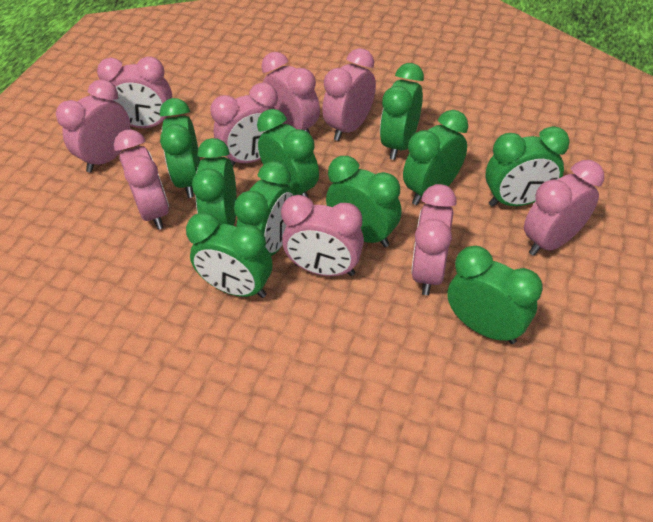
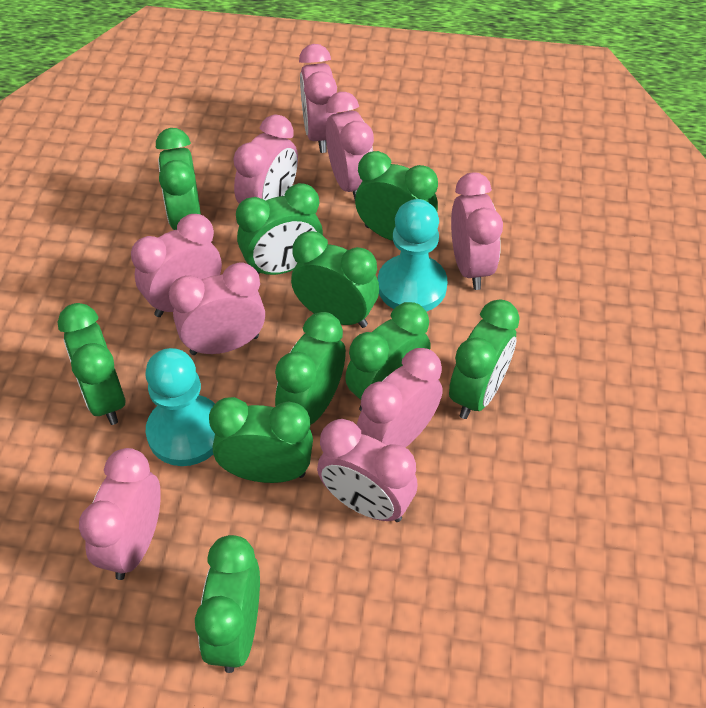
turquoise pawn: 0 -> 2

